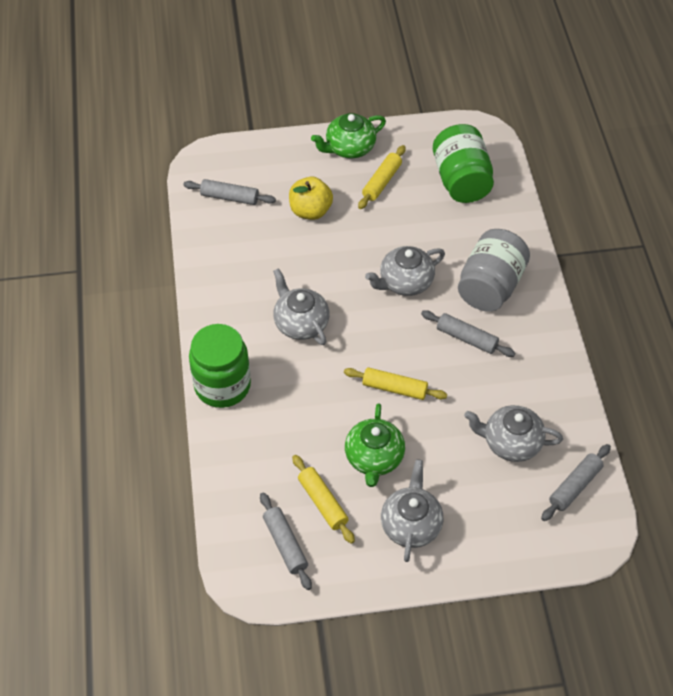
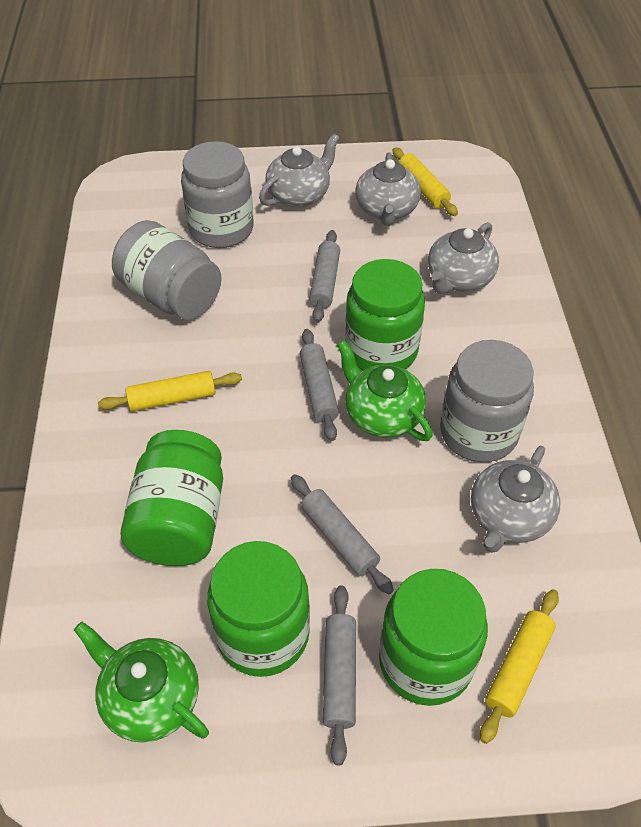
green jar: 2 -> 4
grey jar: 1 -> 3
yellow apple: 1 -> 0

